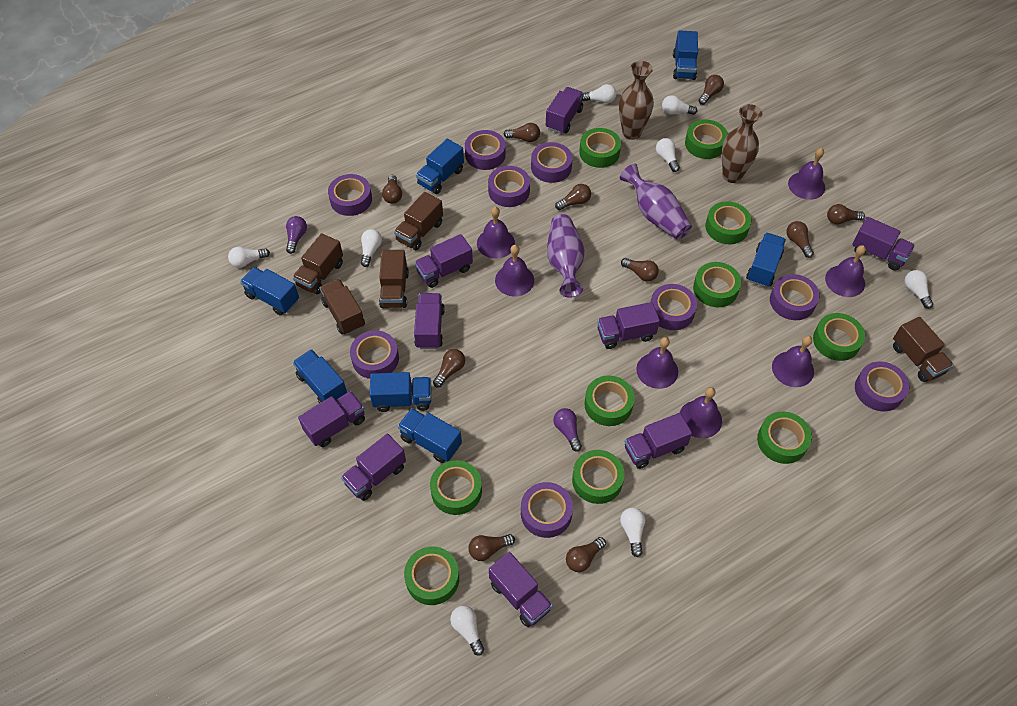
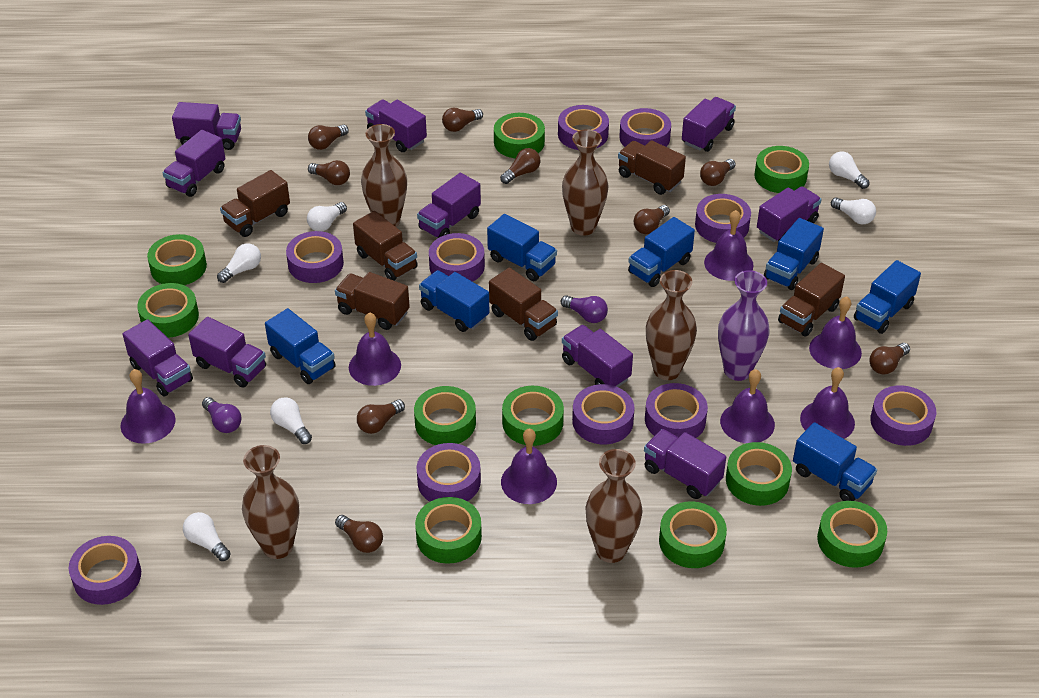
brown light bulb: 10 -> 9
brown truck: 5 -> 6
brown vase: 2 -> 5
purple tape: 9 -> 10
purple truck: 9 -> 10
purple vase: 2 -> 1
white light bulb: 8 -> 6

